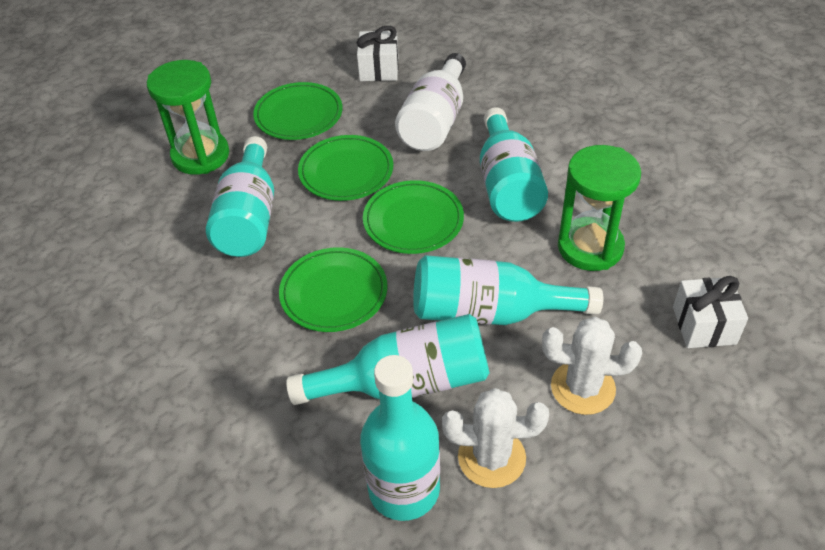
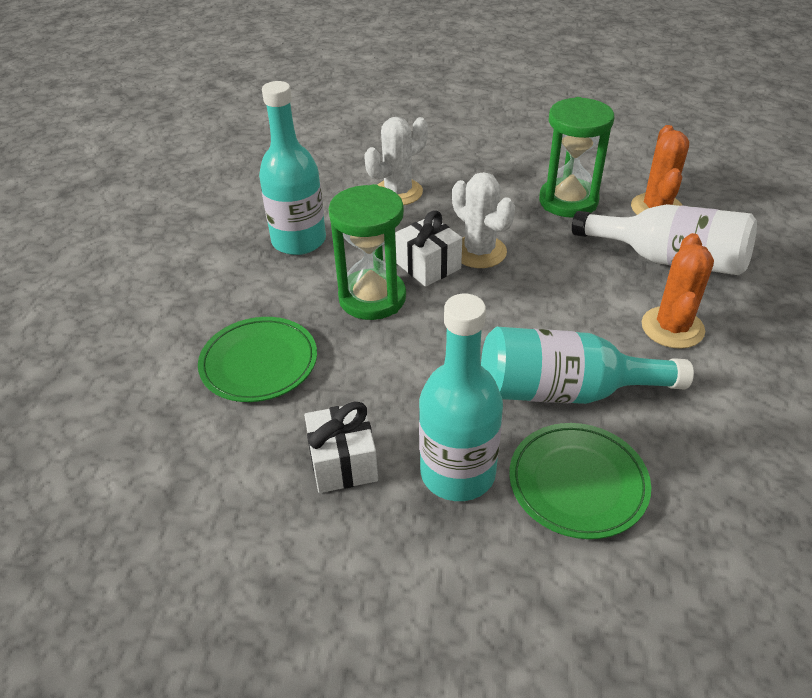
green plate: 4 -> 2
orange cactus: 0 -> 2
turquoise bottle: 5 -> 3

